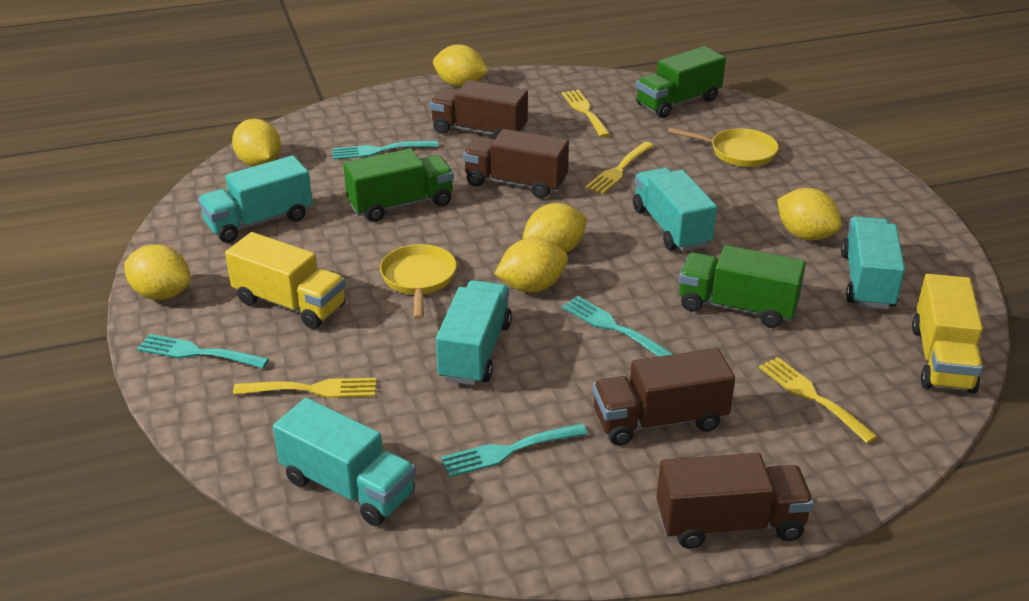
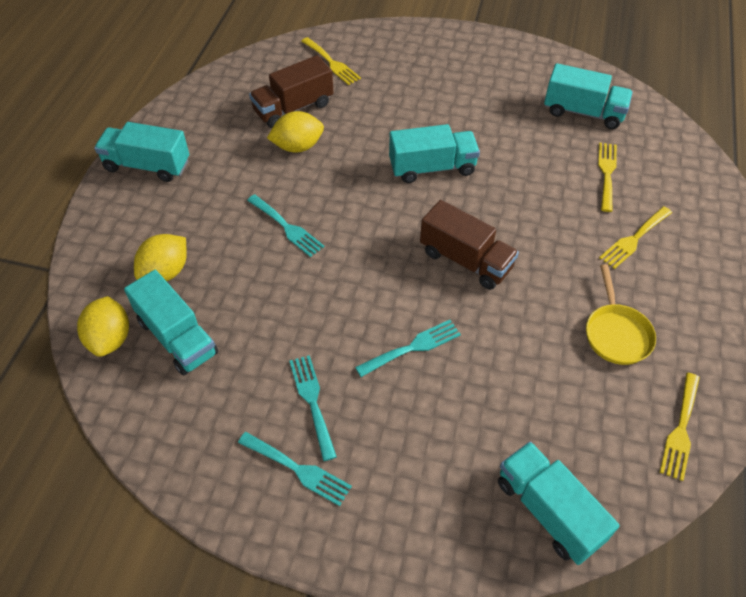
brown truck: 4 -> 2
green truck: 3 -> 0
yellow lemon: 6 -> 3
yellow pan: 2 -> 1
yellow truck: 2 -> 0

